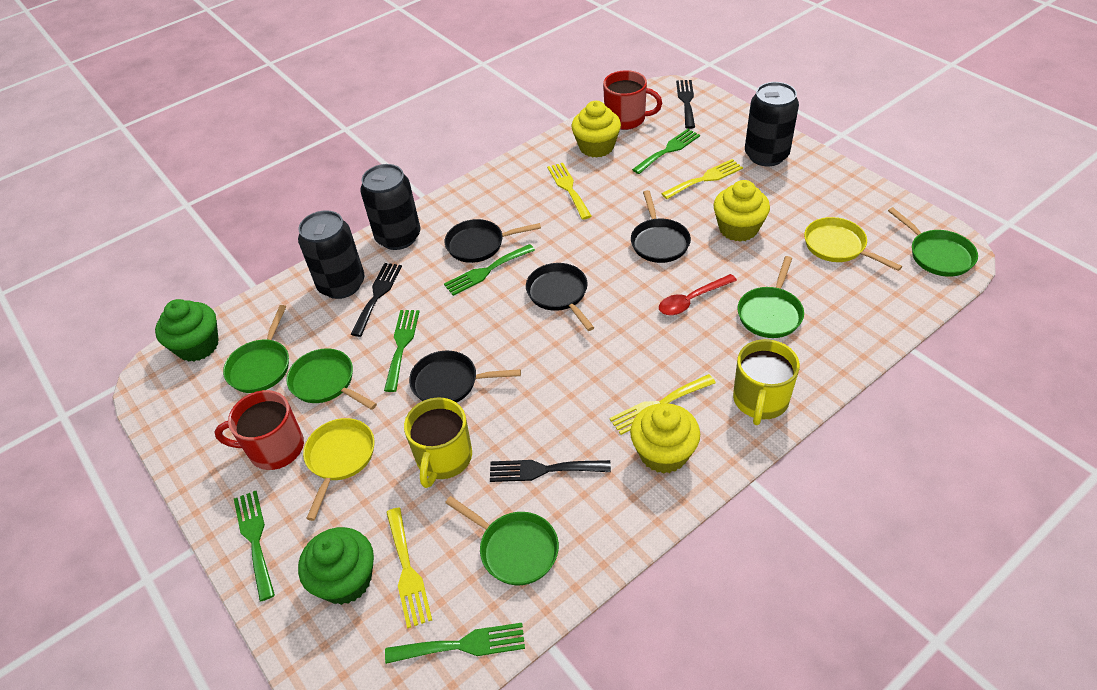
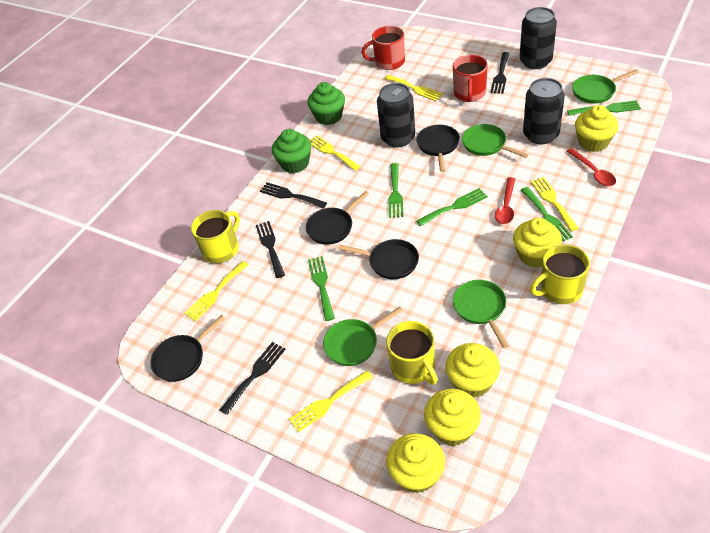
black fork: 3 -> 4
green pan: 5 -> 4
red spoon: 1 -> 2
yellow cupcake: 3 -> 5
yellow fork: 4 -> 5
yellow mug: 2 -> 3
yellow pan: 2 -> 0

